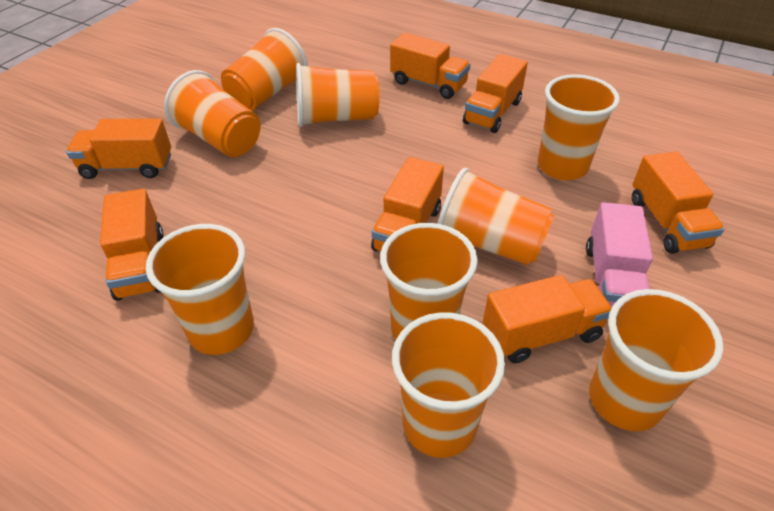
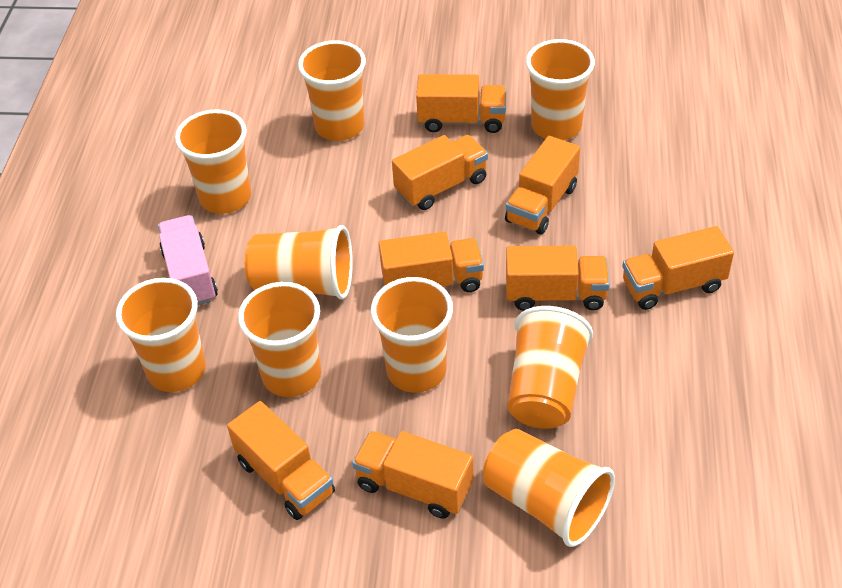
orange truck: 7 -> 8

